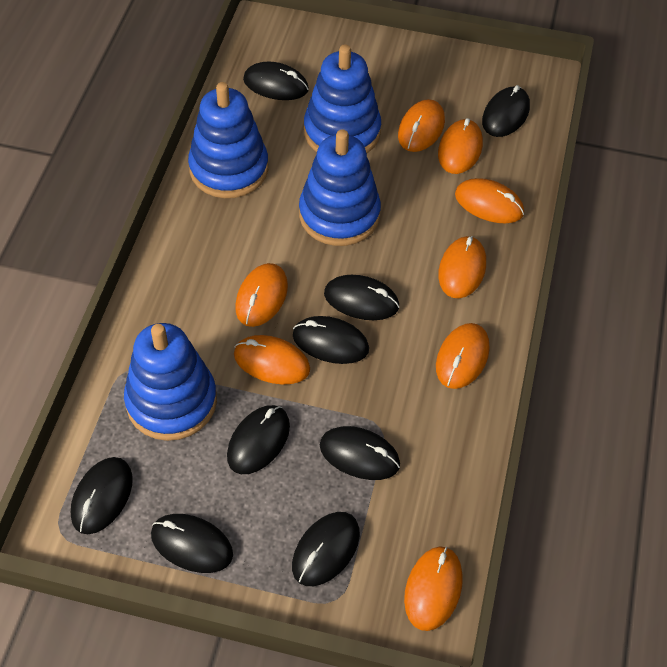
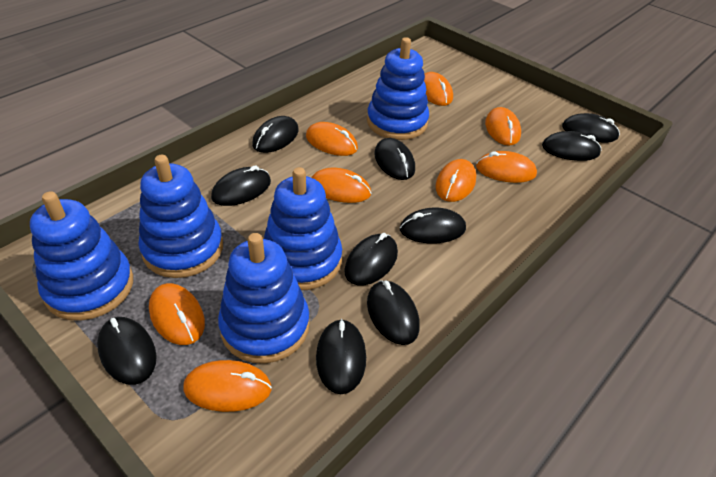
black mouse: 9 -> 10
blue stacking toy: 4 -> 5

